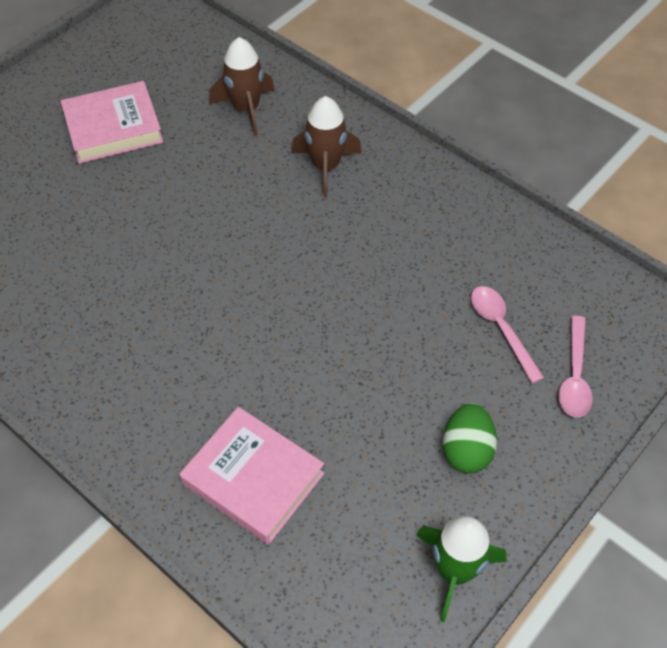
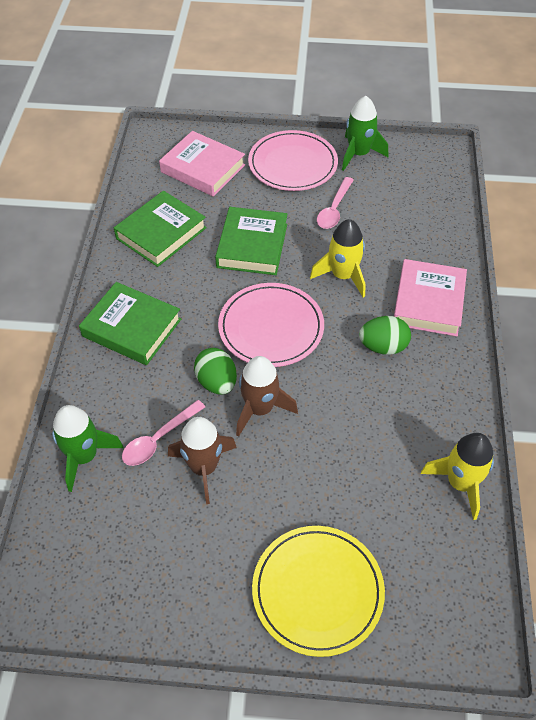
green book: 0 -> 3
green egg: 1 -> 2
green rocket: 1 -> 2
pink plate: 0 -> 2
yellow plate: 0 -> 1
yellow rocket: 0 -> 2

